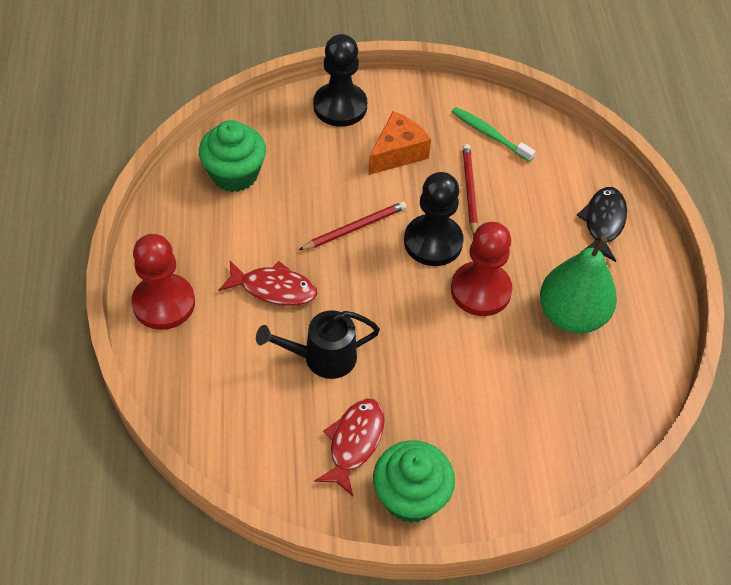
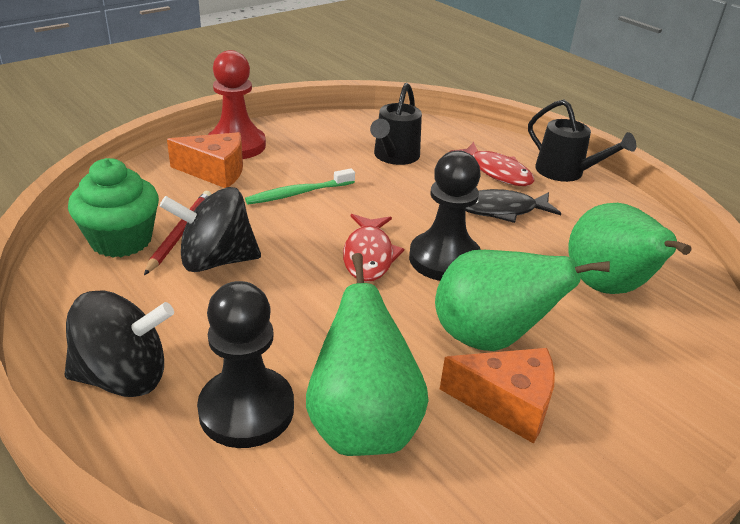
black spinning top: 0 -> 2
black watering can: 1 -> 2
green cupcake: 2 -> 1
green pear: 1 -> 3
orange cheese: 1 -> 2
red pawn: 2 -> 1
red pencil: 2 -> 1

